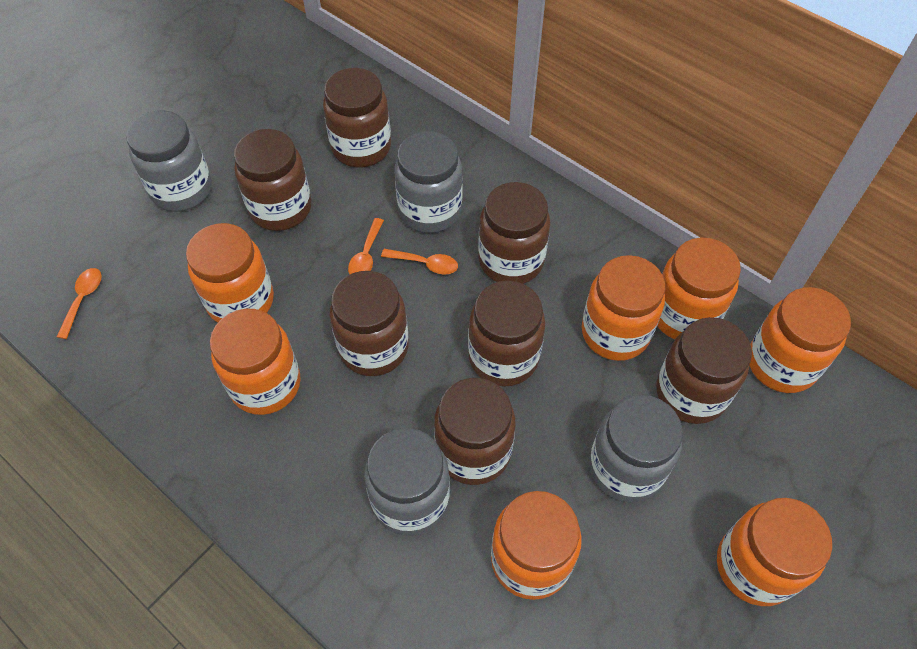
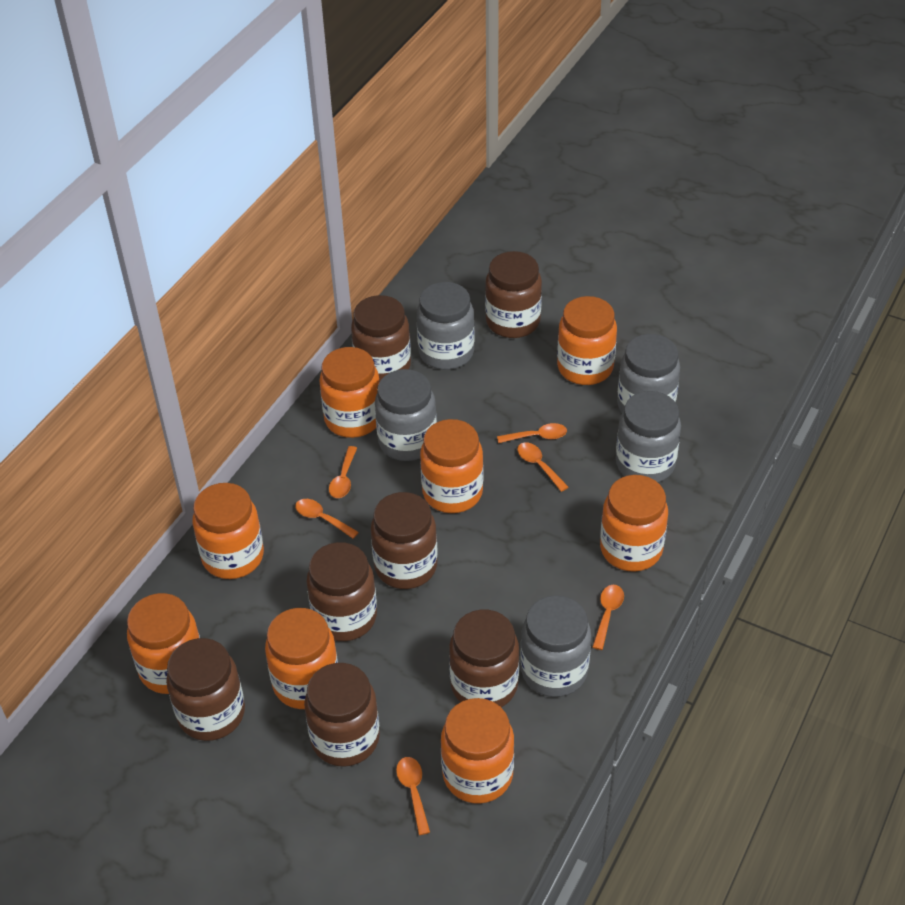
grey jar: 4 -> 5
orange jar: 7 -> 8
orange spoon: 3 -> 6

